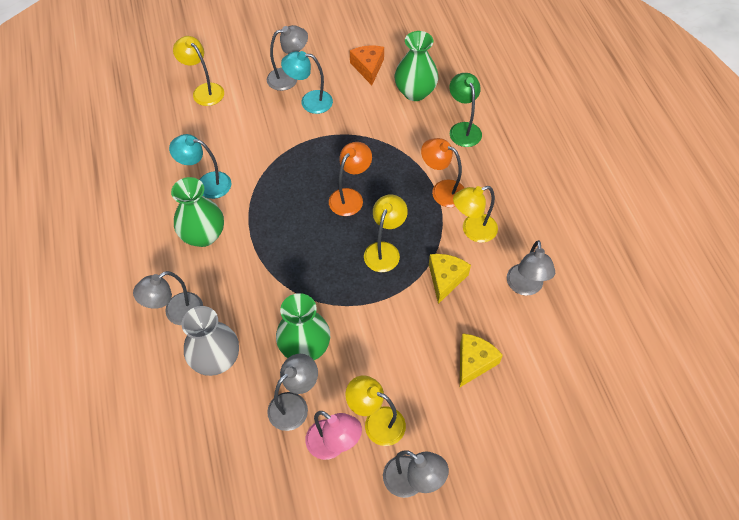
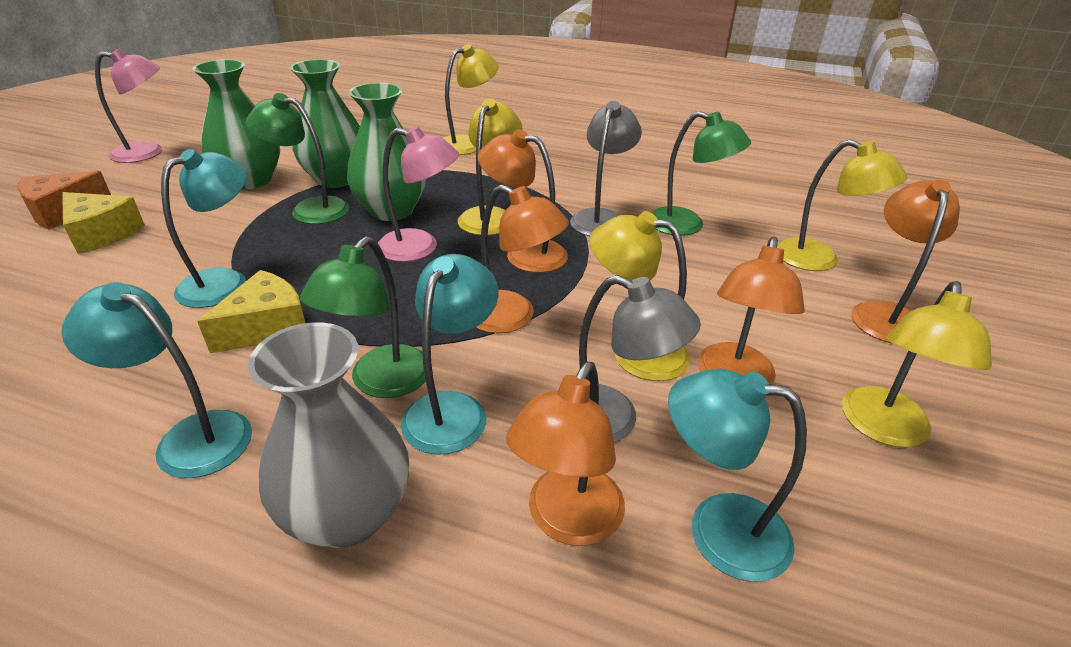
green lamp: 1 -> 3
grey lamp: 5 -> 2
orange lamp: 2 -> 5
pink lamp: 1 -> 2
turquoise lamp: 2 -> 4
yellow lamp: 4 -> 5

